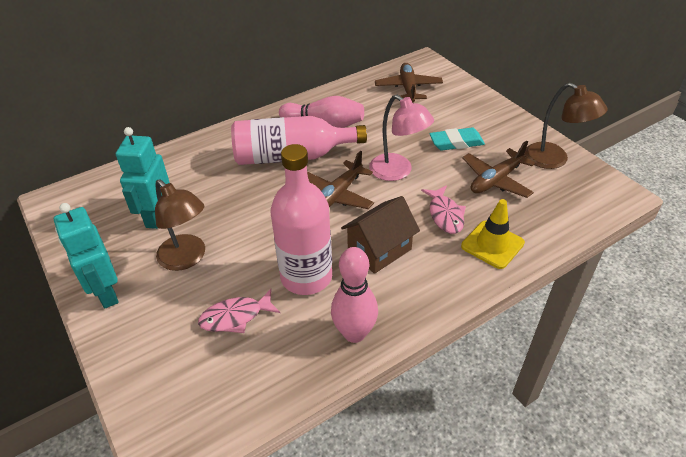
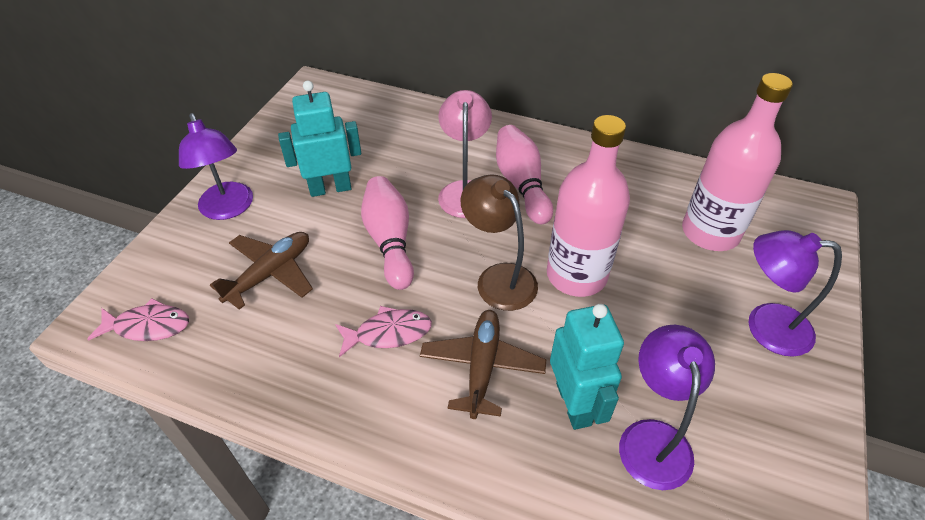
brown house: 1 -> 0
brown lamp: 2 -> 1
brown plane: 3 -> 2
purple lamp: 0 -> 3
turquoise eraser: 1 -> 0
yellow traffic cone: 1 -> 0

